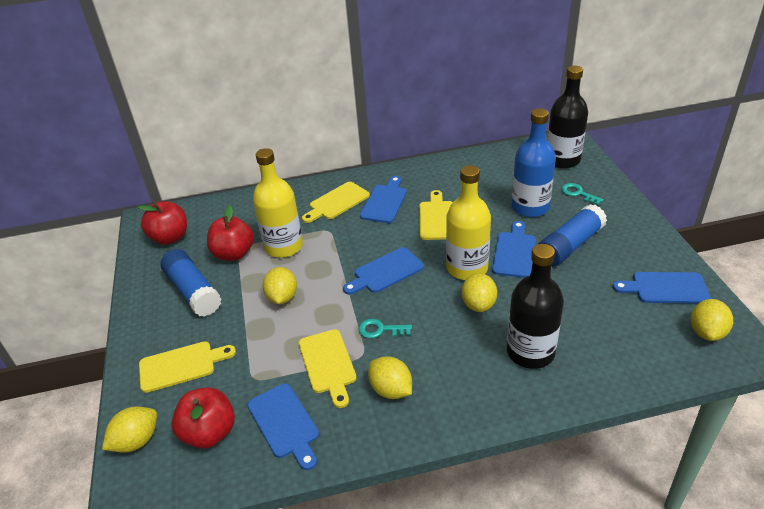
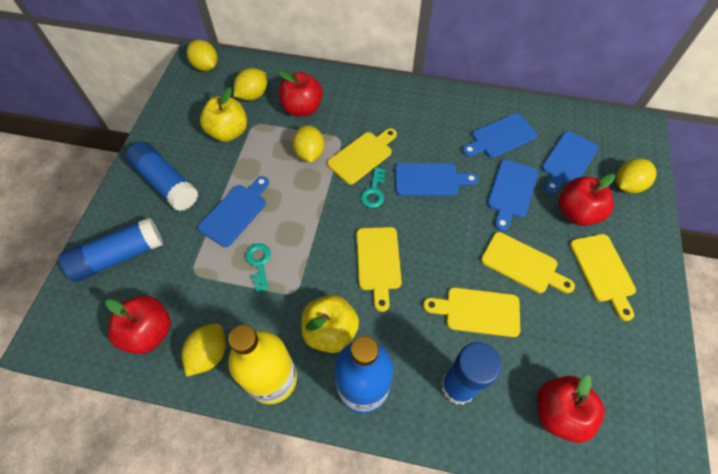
black bottle: 2 -> 0
blue glue stick: 2 -> 3
red apple: 3 -> 4
yellow apple: 0 -> 2
yellow bottle: 2 -> 1
yellow cutting board: 4 -> 5

